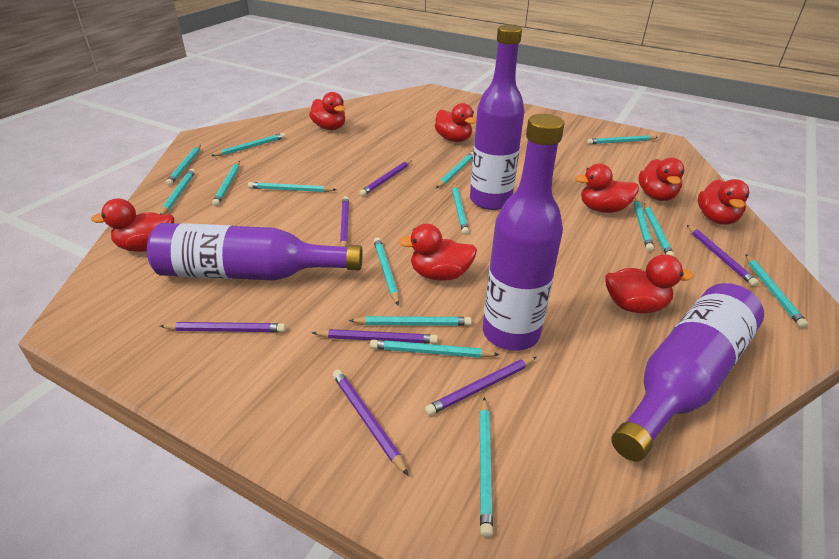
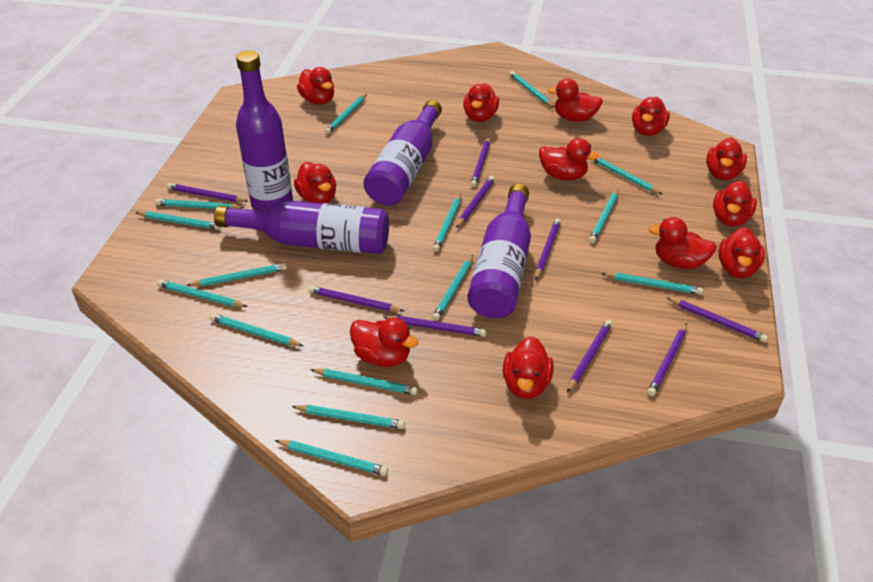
purple pencil: 7 -> 9
red duck: 8 -> 12

